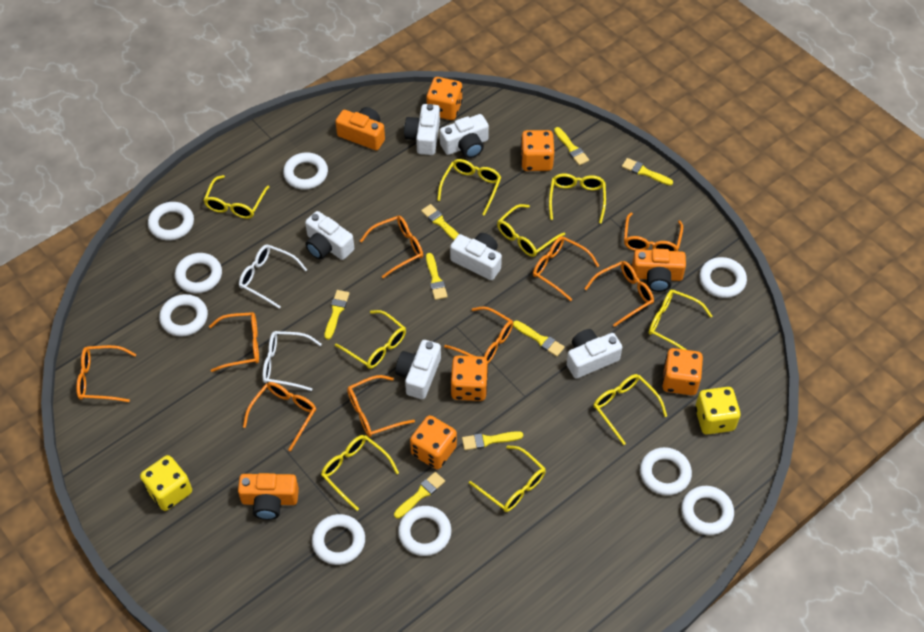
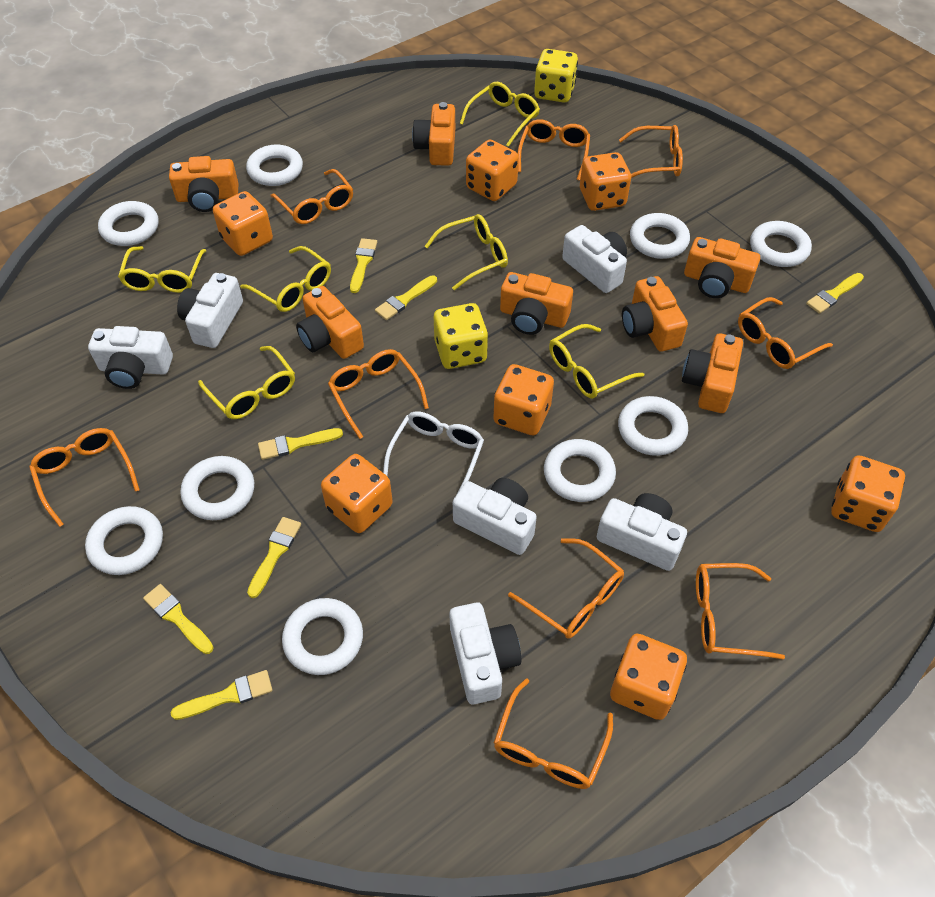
orange camera: 3 -> 7
orange dice: 5 -> 7
white glasses: 2 -> 1
yellow brush: 8 -> 7
yellow glasses: 9 -> 6

